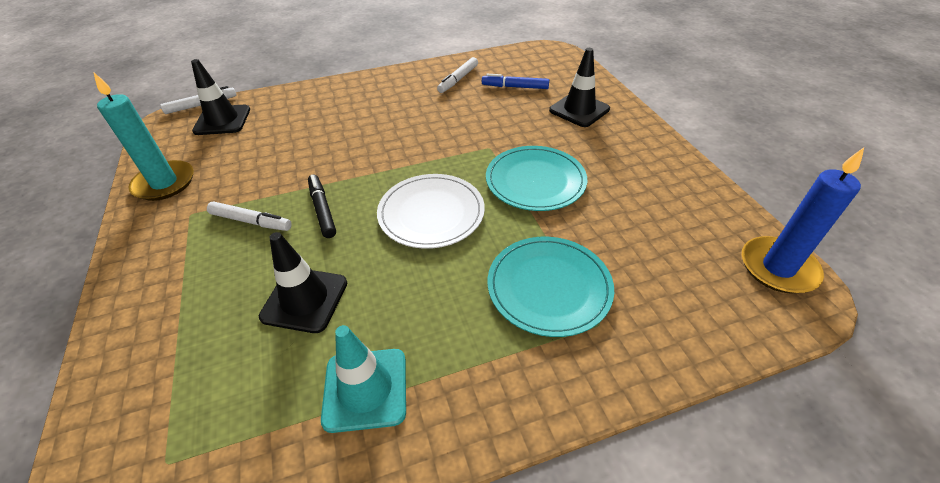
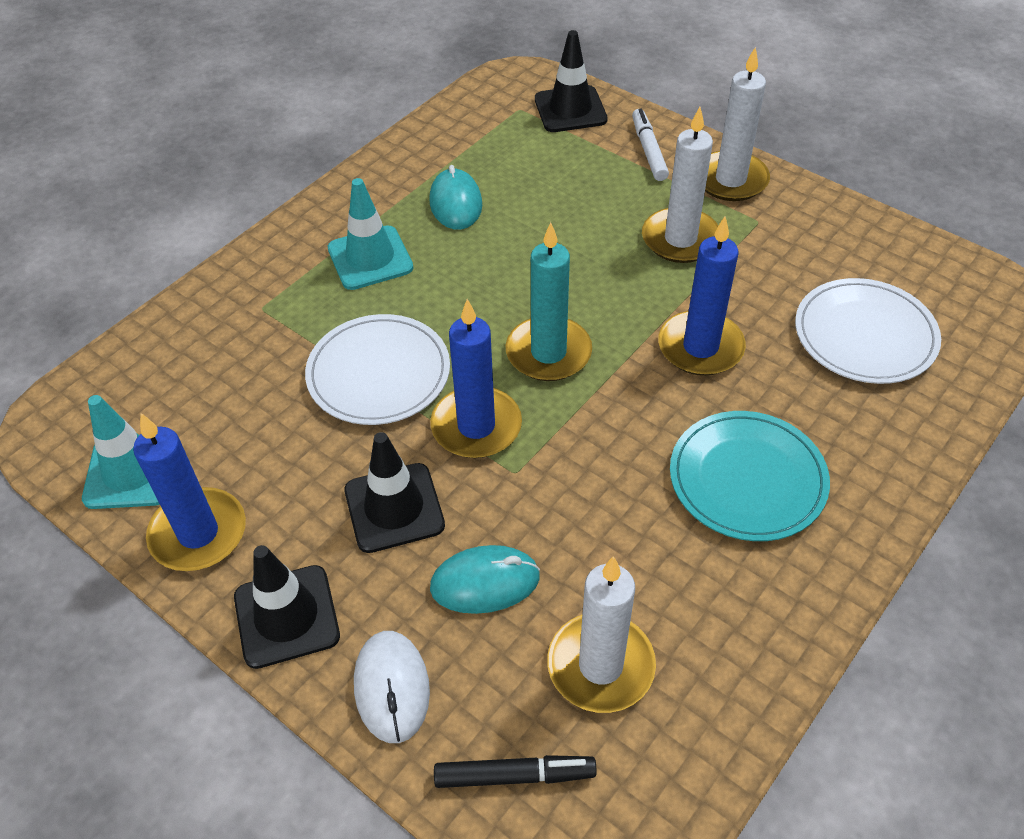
blue candle: 1 -> 3
blue marker: 1 -> 0
turquoise mouse: 0 -> 2
turquoise plate: 2 -> 1
turquoise traffic cone: 1 -> 2
white candle: 0 -> 3
white marker: 3 -> 1
white mouse: 0 -> 1
white plate: 1 -> 2

